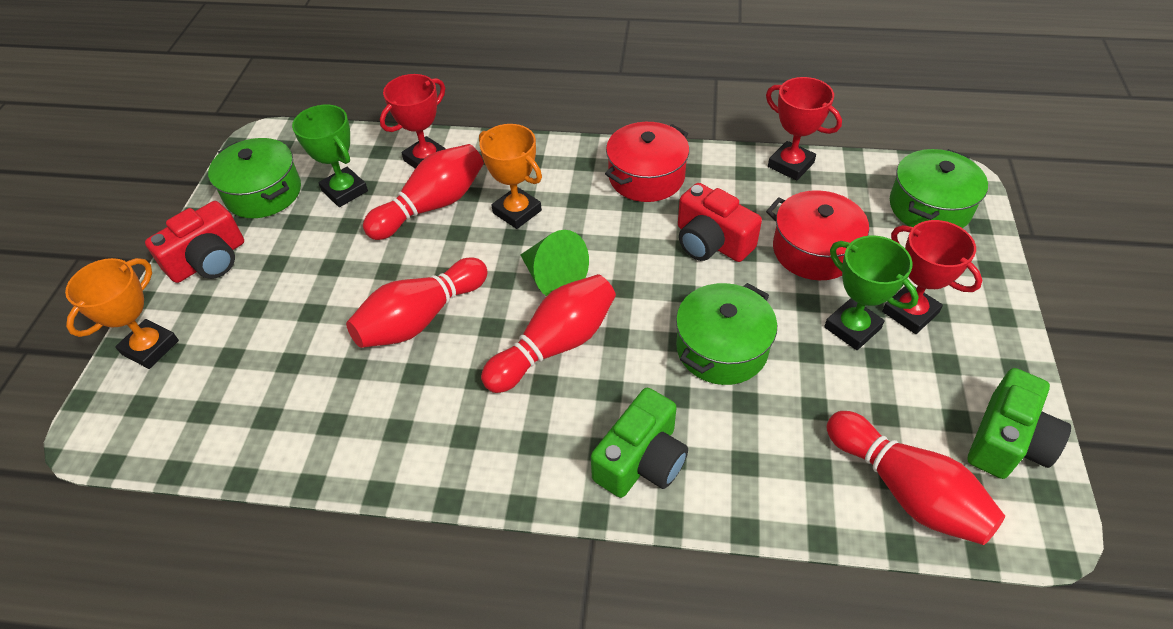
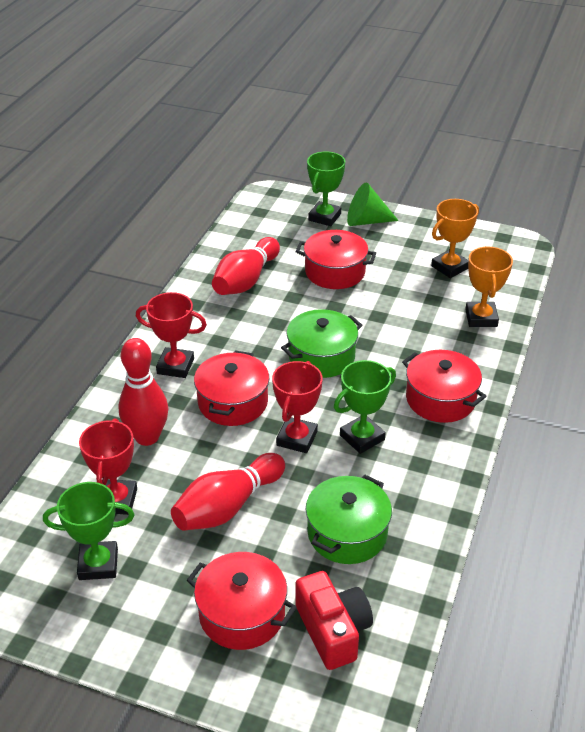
green camera: 2 -> 0
green pot: 3 -> 2
green trophy: 2 -> 3
red bowling pin: 4 -> 3
red camera: 2 -> 1
red pot: 2 -> 4

